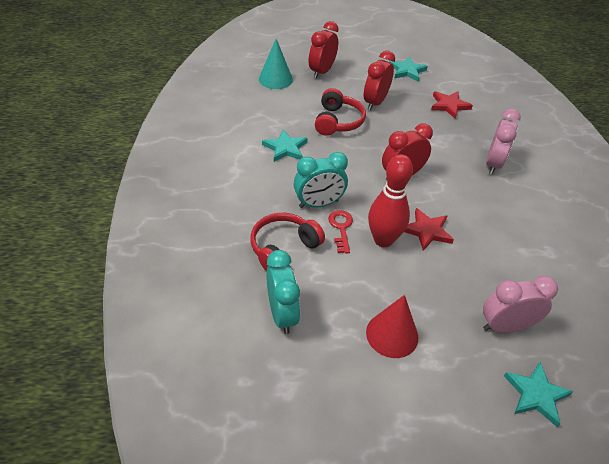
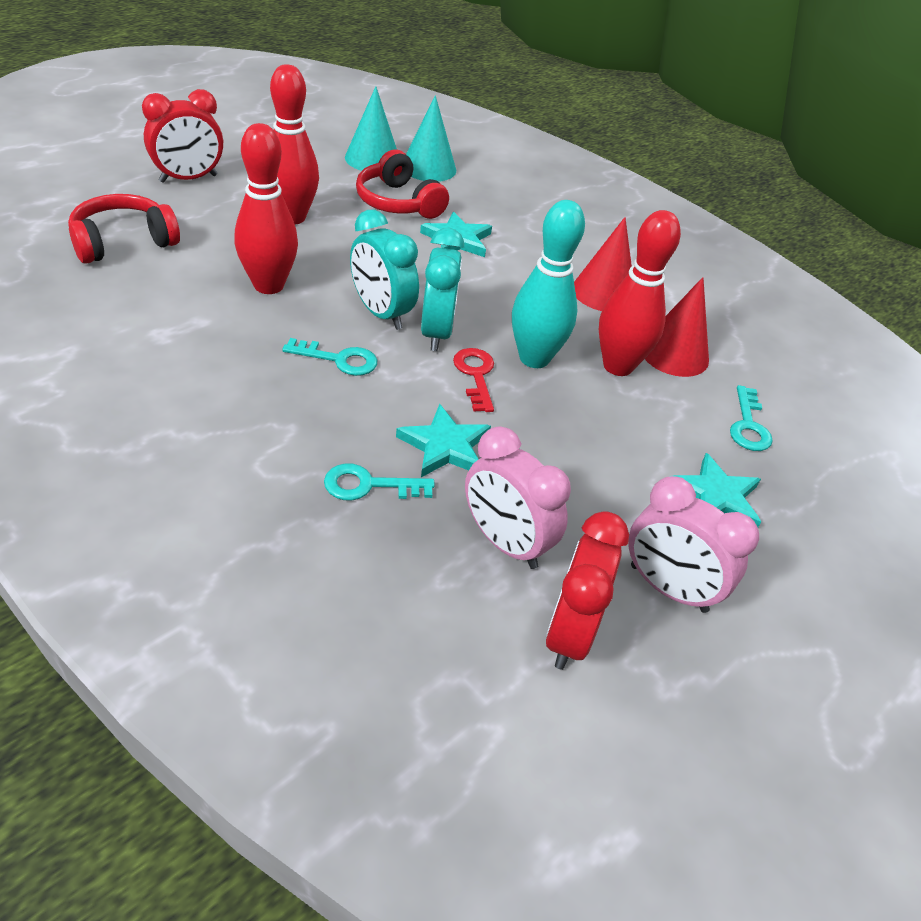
red bowling pin: 1 -> 3
red clock: 3 -> 2
red cone: 1 -> 2
red star: 2 -> 0
turquoise bowling pin: 0 -> 1
turquoise cone: 1 -> 2
turquoise key: 0 -> 3

